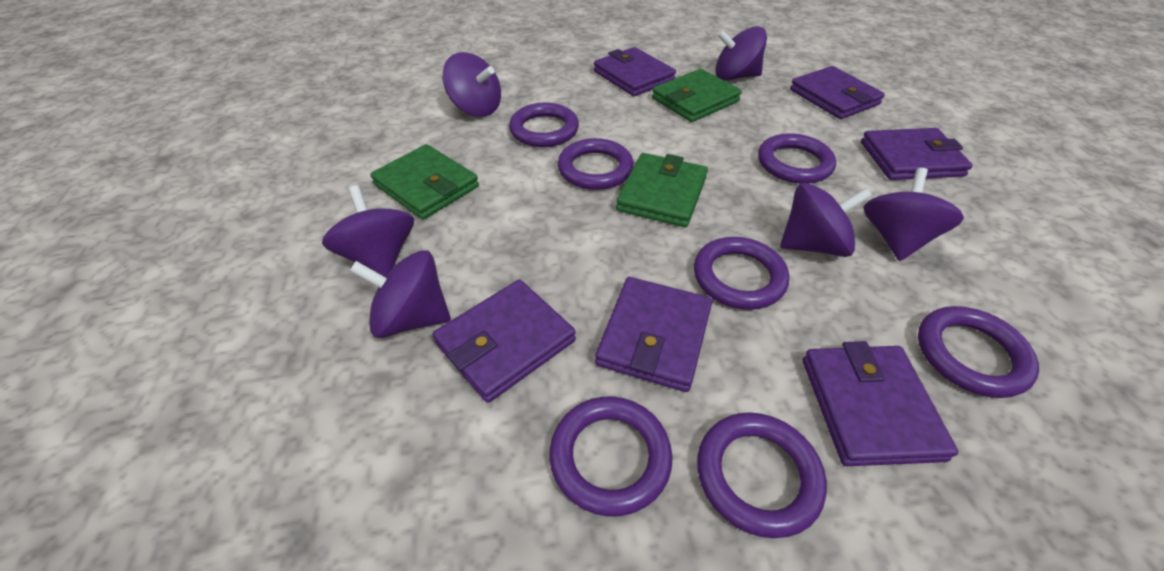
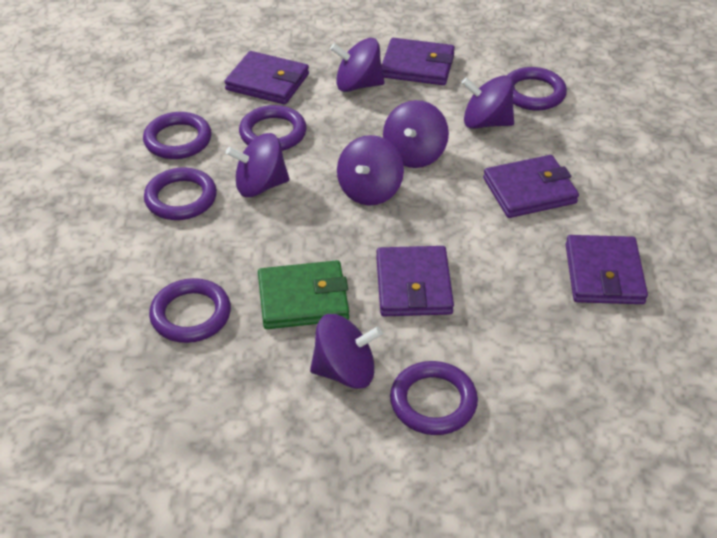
green wallet: 3 -> 1
purple ring: 7 -> 6
purple wallet: 6 -> 5

